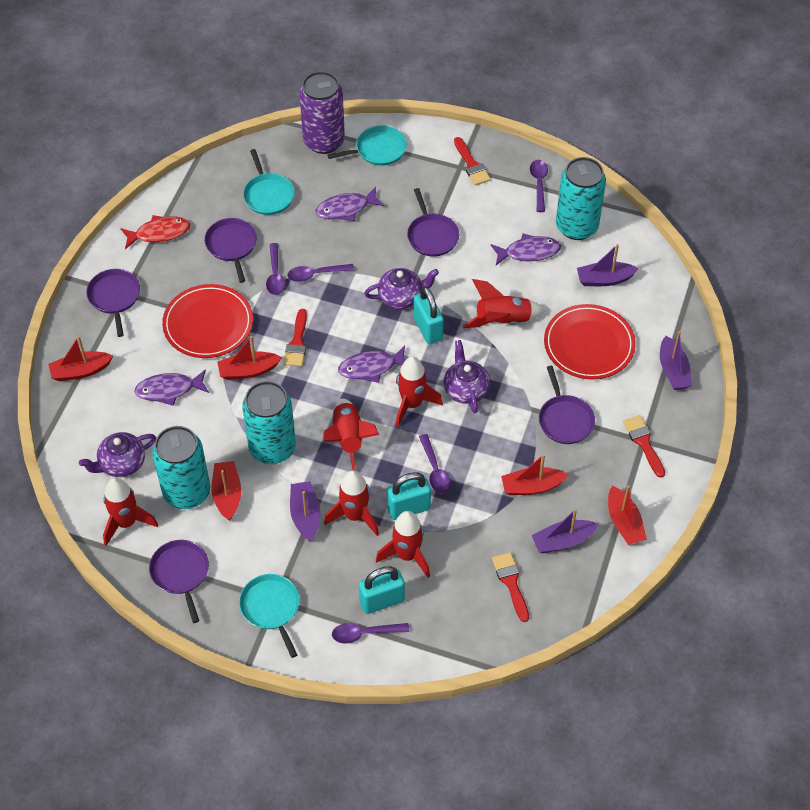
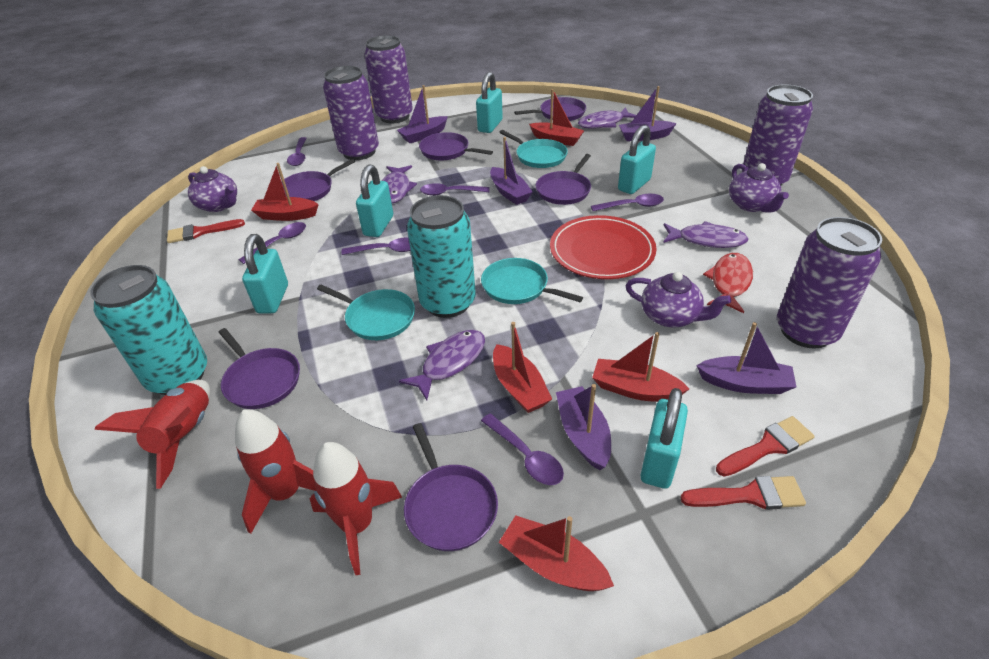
purple boat: 4 -> 5
purple can: 1 -> 4
purple pan: 5 -> 6
purple spoon: 5 -> 6
red brush: 4 -> 3
red plate: 2 -> 1
red rocket: 6 -> 3
turquoise can: 3 -> 2
turquoise padlock: 3 -> 5

